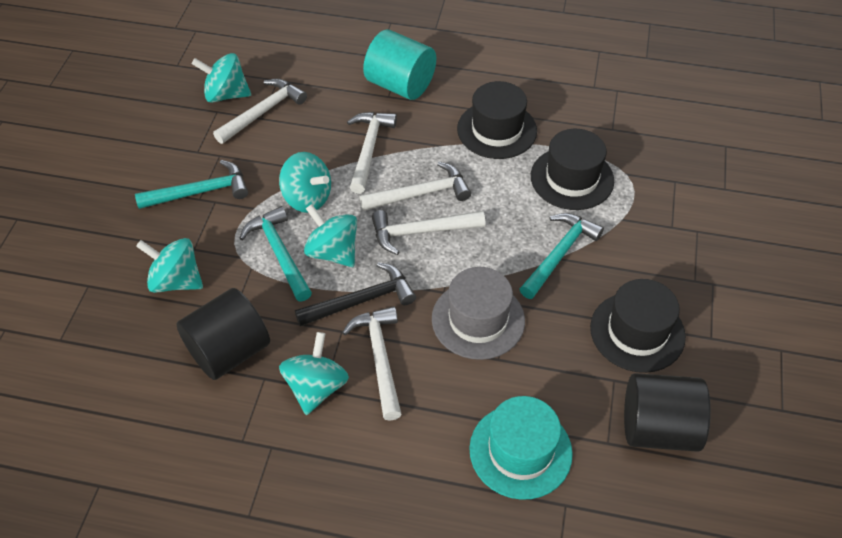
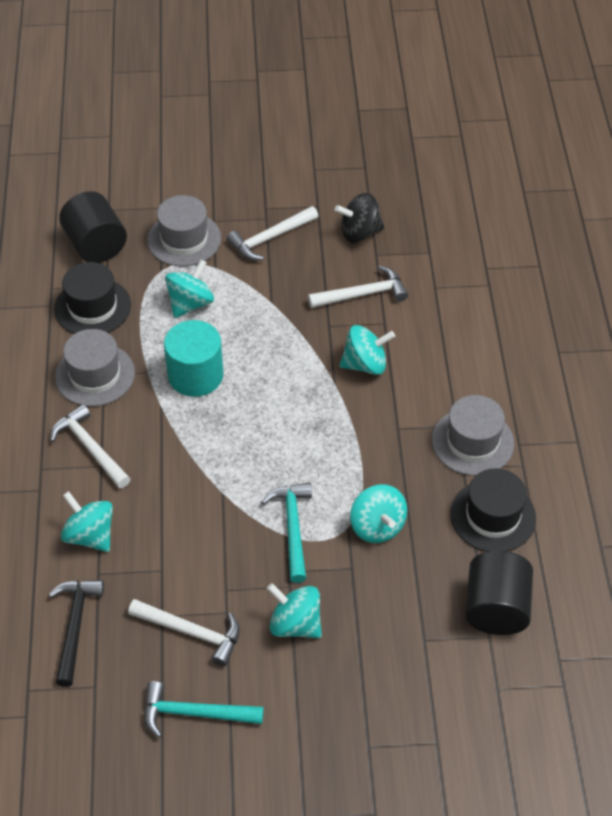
black hat: 3 -> 2
black spinning top: 0 -> 1
grey hat: 1 -> 3
turquoise hammer: 3 -> 2
turquoise hat: 1 -> 0
white hammer: 5 -> 4

